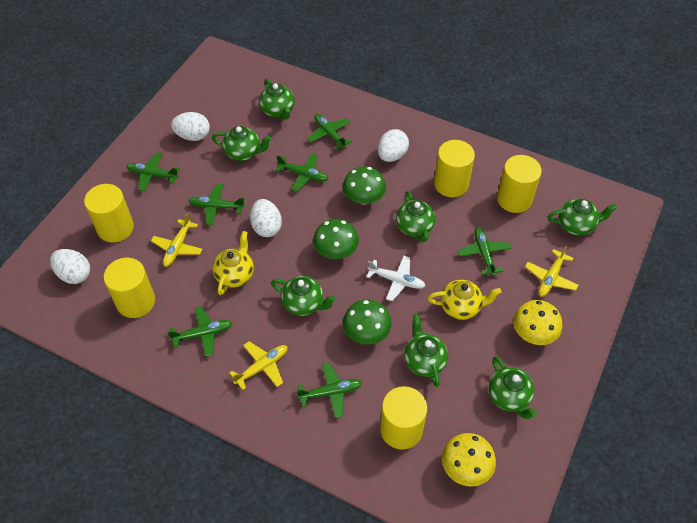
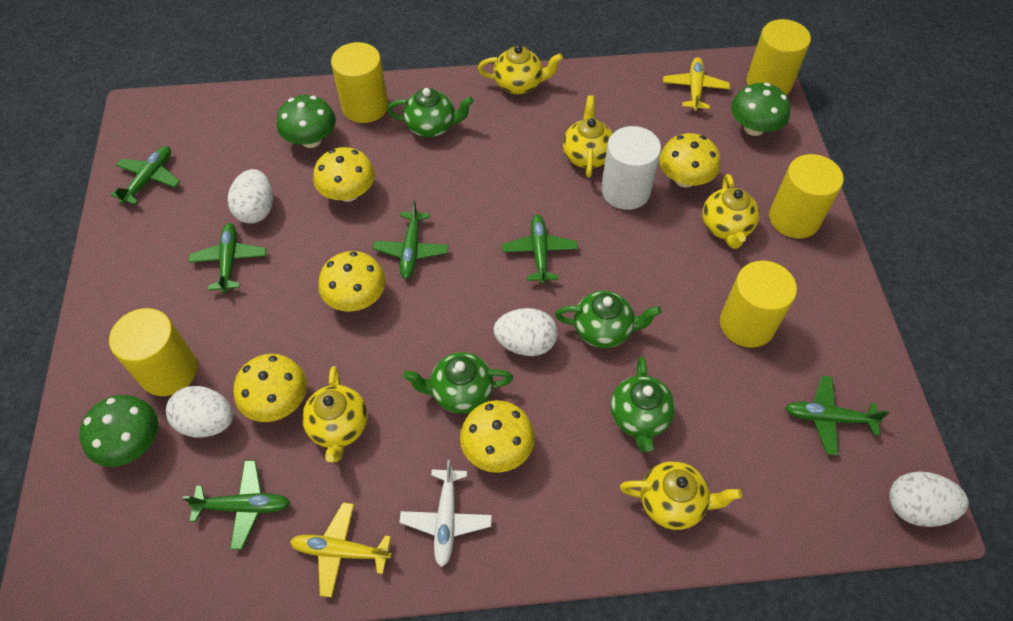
green plane: 7 -> 6
green teapot: 7 -> 4
white cylinder: 0 -> 1
yellow mushroom: 2 -> 5
yellow plane: 3 -> 2
yellow teapot: 2 -> 5

